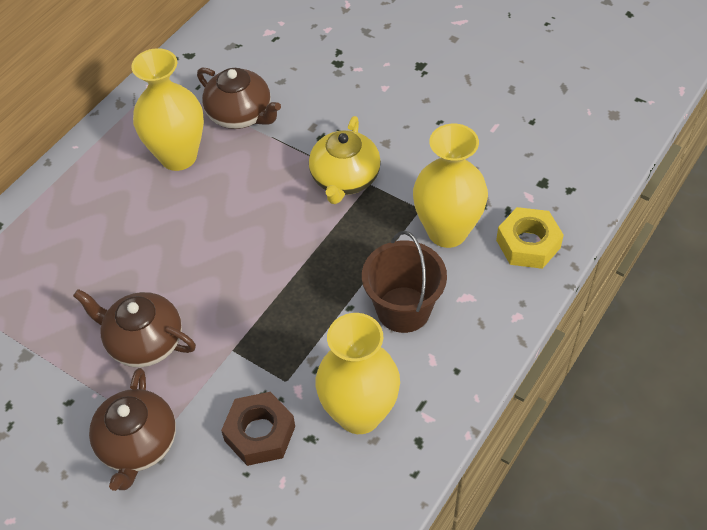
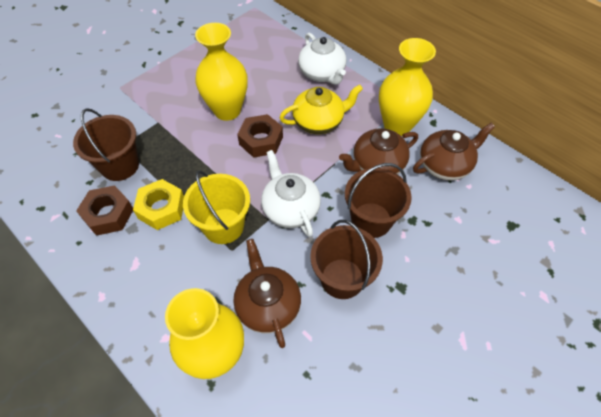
brown bucket: 1 -> 3
brown nut: 1 -> 2
white teapot: 0 -> 2
yellow bucket: 0 -> 1

